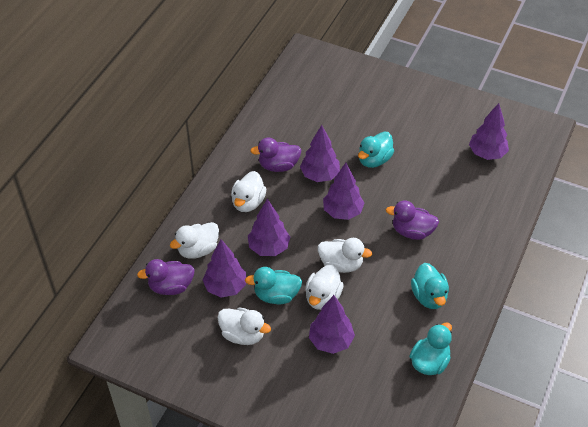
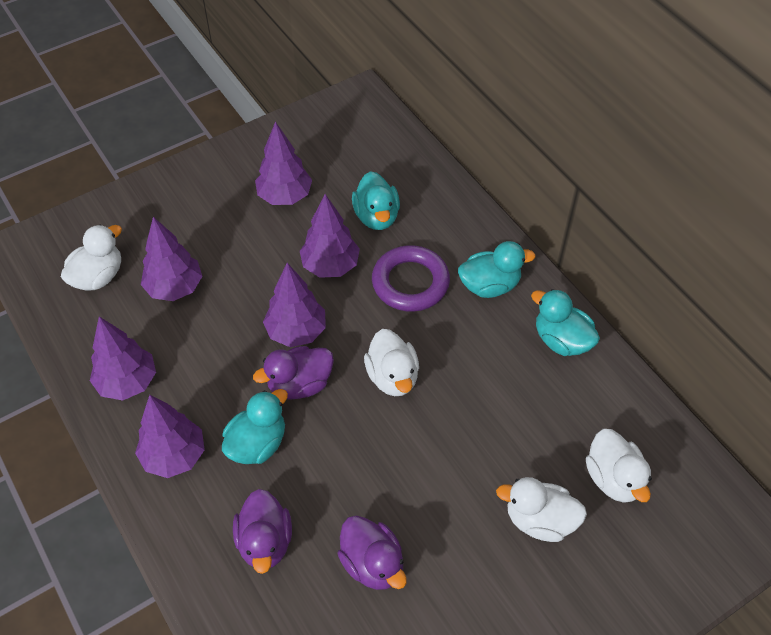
purple ring: 0 -> 1
white duck: 5 -> 4

